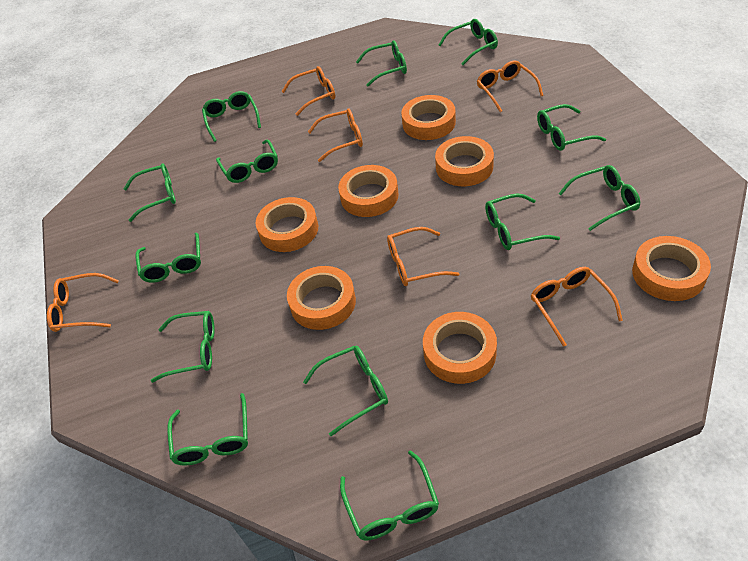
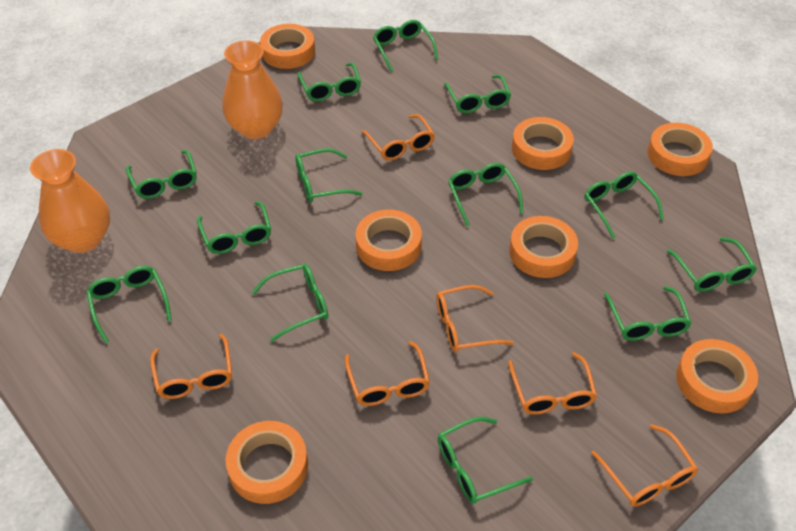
orange vase: 0 -> 2

